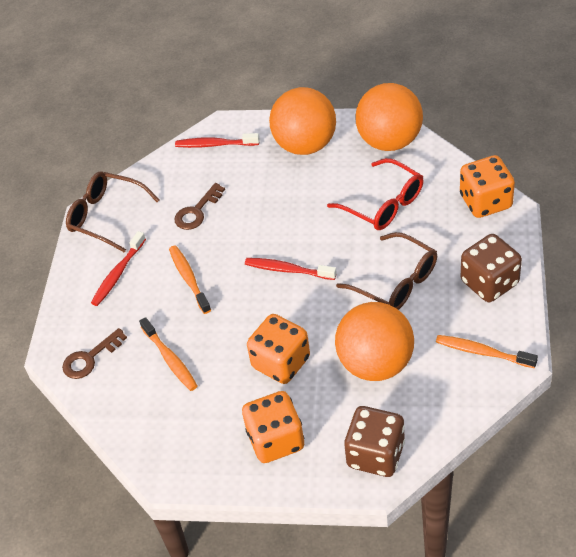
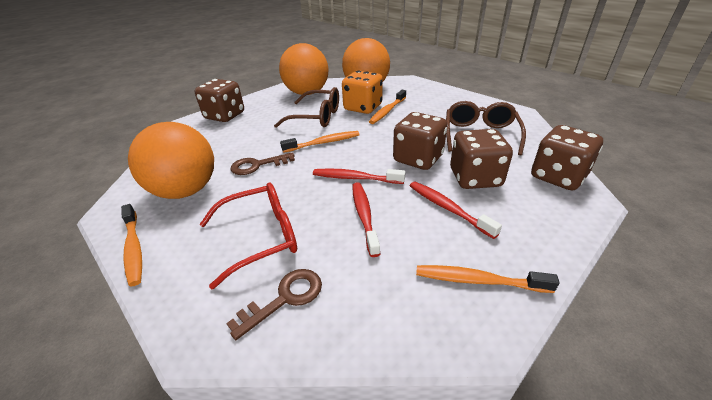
brown dice: 2 -> 4
orange dice: 3 -> 1
orange toothbrush: 3 -> 4

